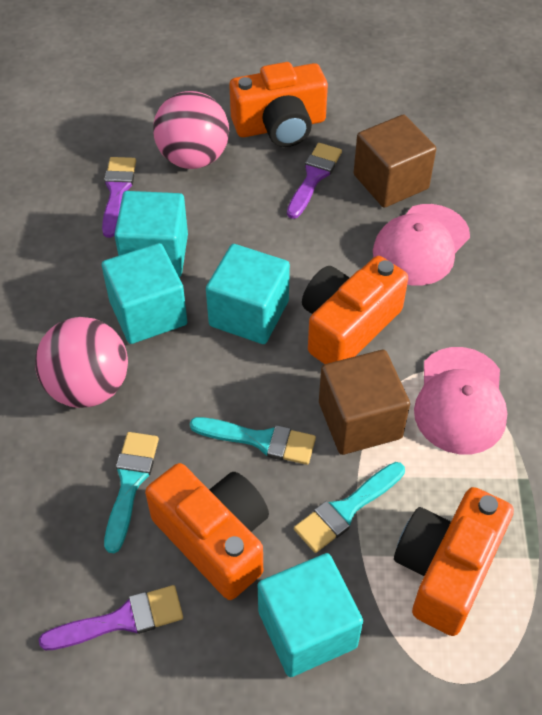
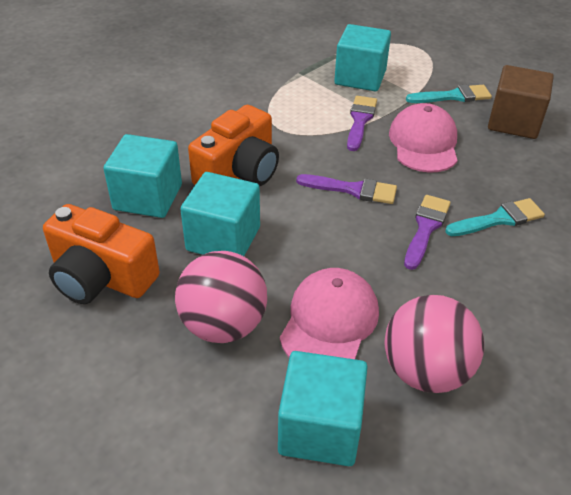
brown cube: 2 -> 1
orange camera: 4 -> 2
turquoise brush: 3 -> 2

